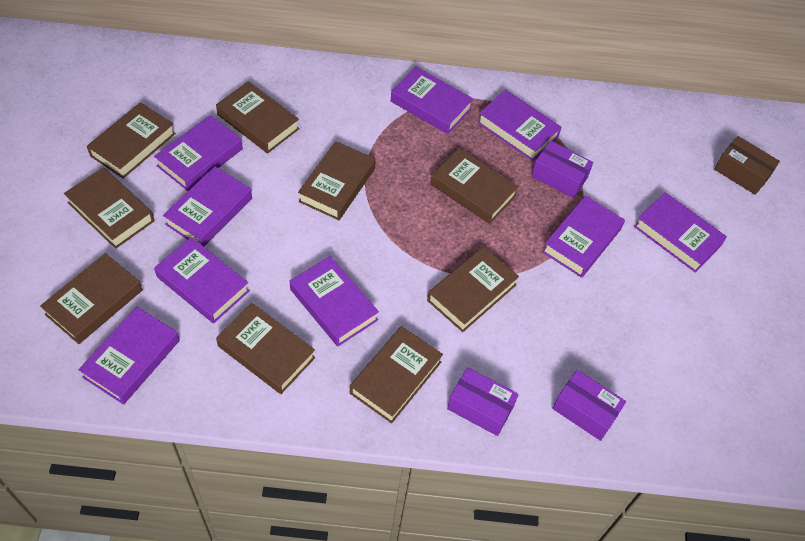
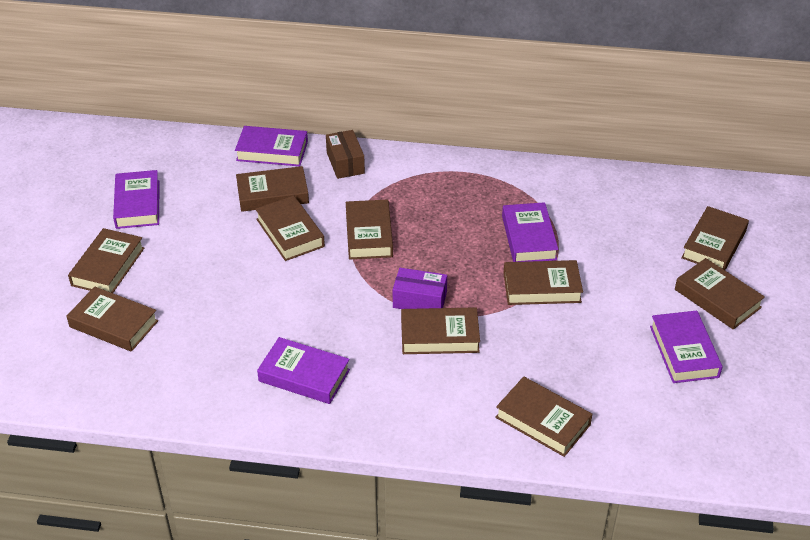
brown book: 9 -> 10
purple book: 9 -> 5
purple box: 3 -> 1

